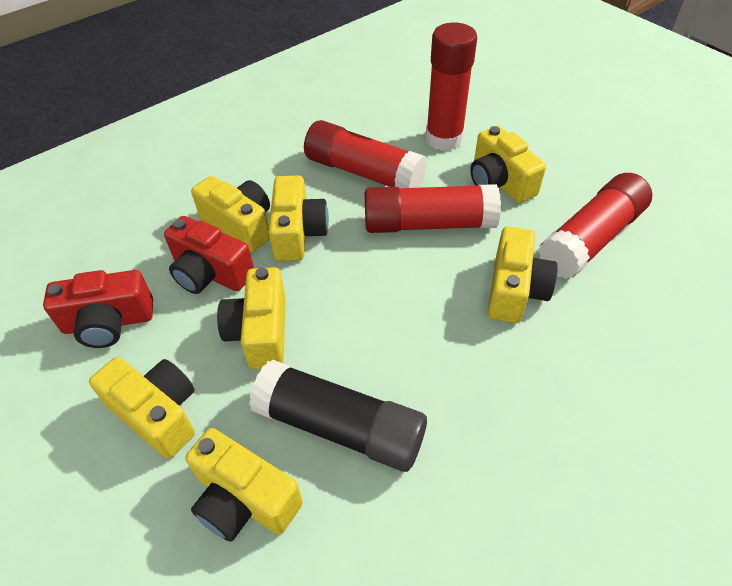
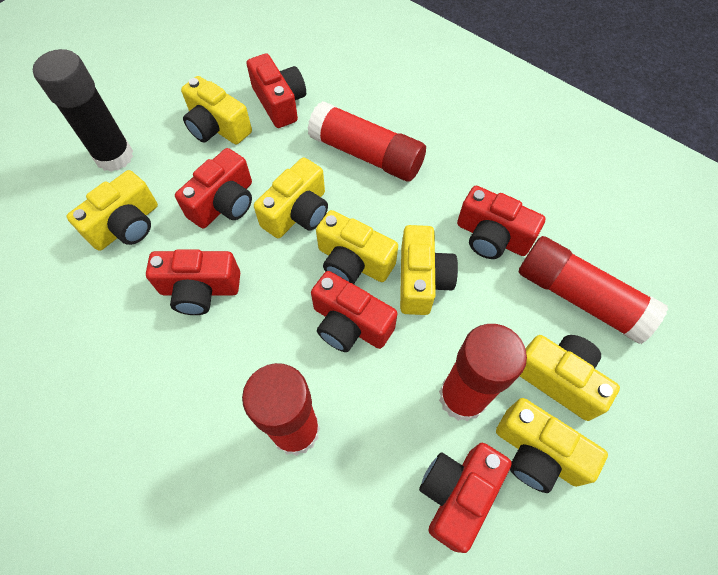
red camera: 2 -> 6

